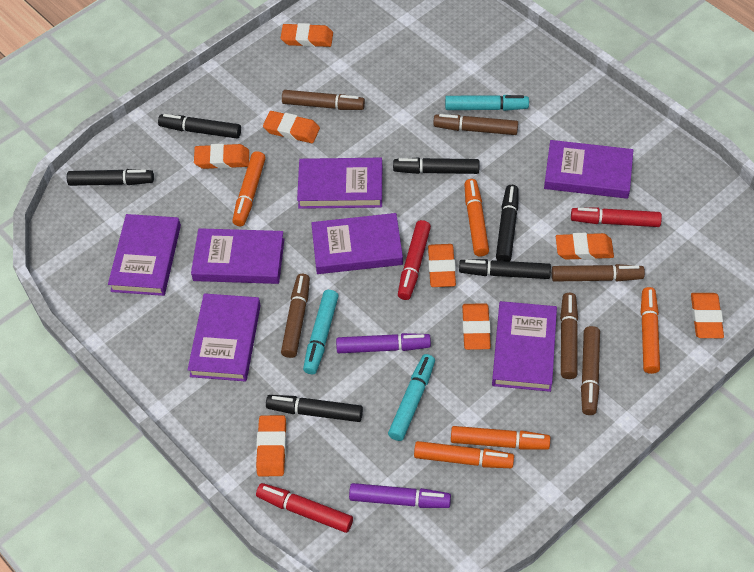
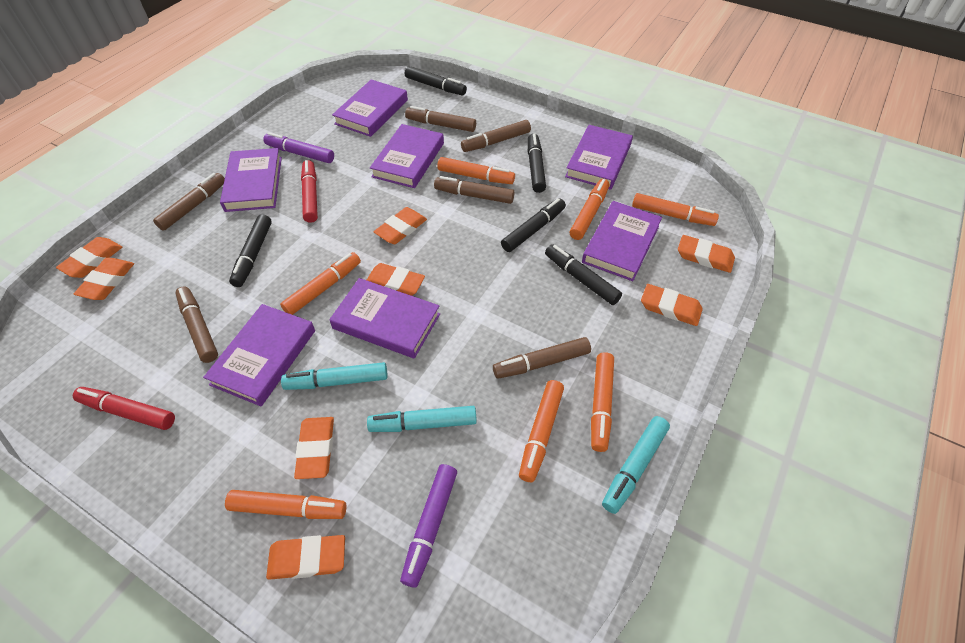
black marker: 6 -> 5
orange marker: 5 -> 7
red marker: 3 -> 2

